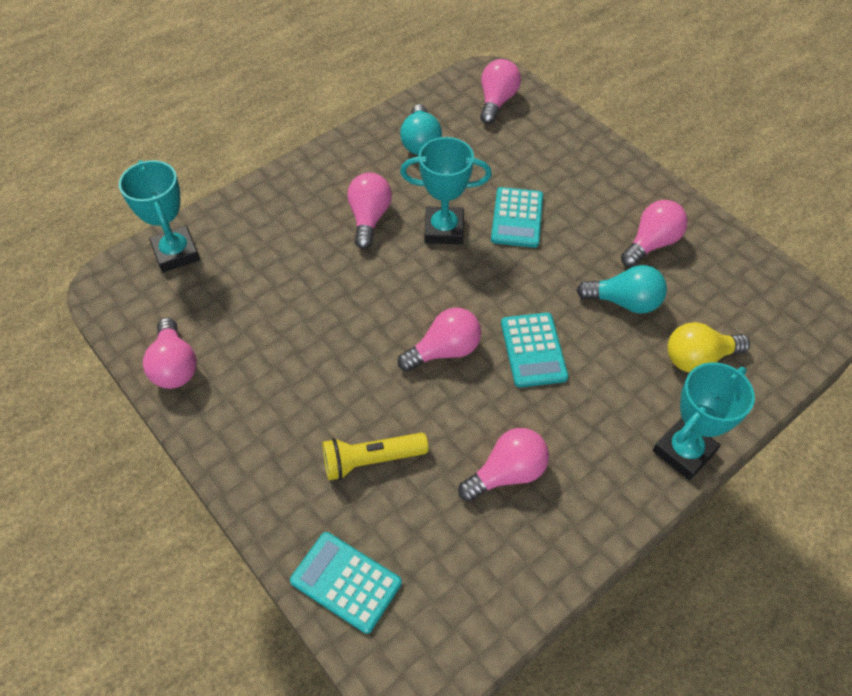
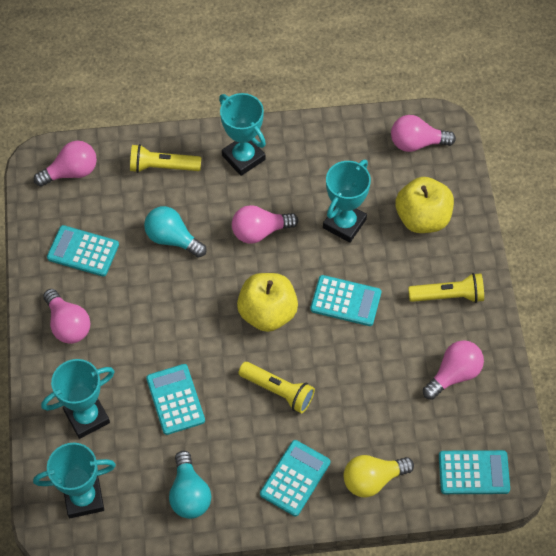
pink light bulb: 6 -> 5
turquoise calculator: 3 -> 5
turquoise trophy: 3 -> 4
yellow apple: 0 -> 2
yellow flashlight: 1 -> 3

